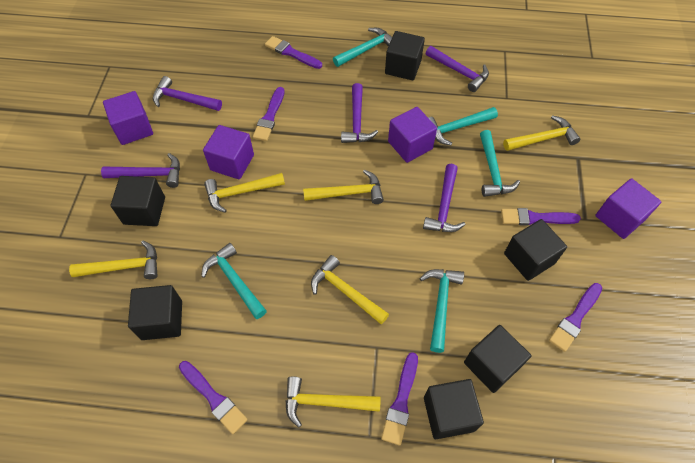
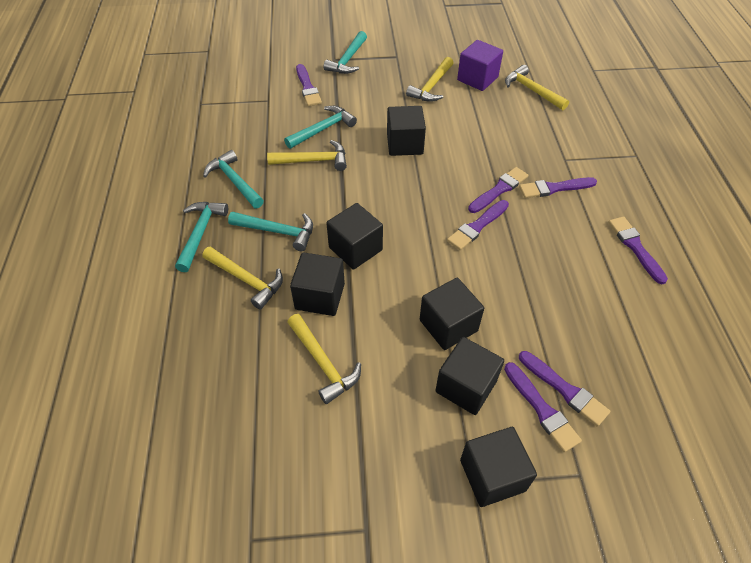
purple brush: 6 -> 7
purple cube: 4 -> 1
purple hammer: 5 -> 0
yellow hammer: 6 -> 5

